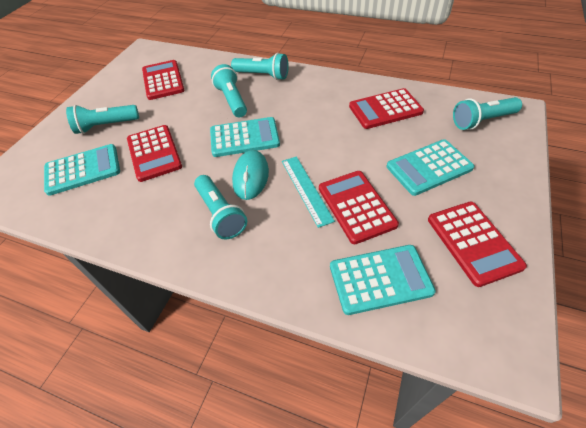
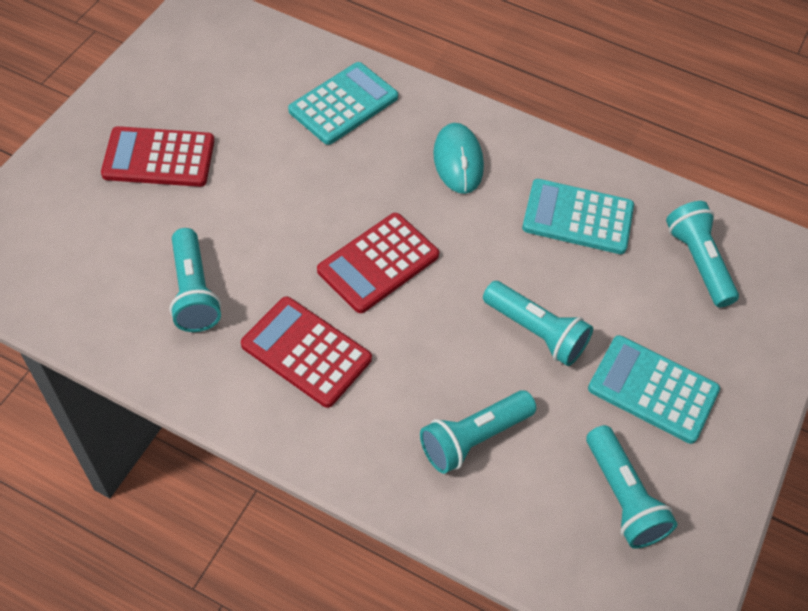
red calculator: 5 -> 3
turquoise calculator: 4 -> 3
turquoise ruler: 1 -> 0

